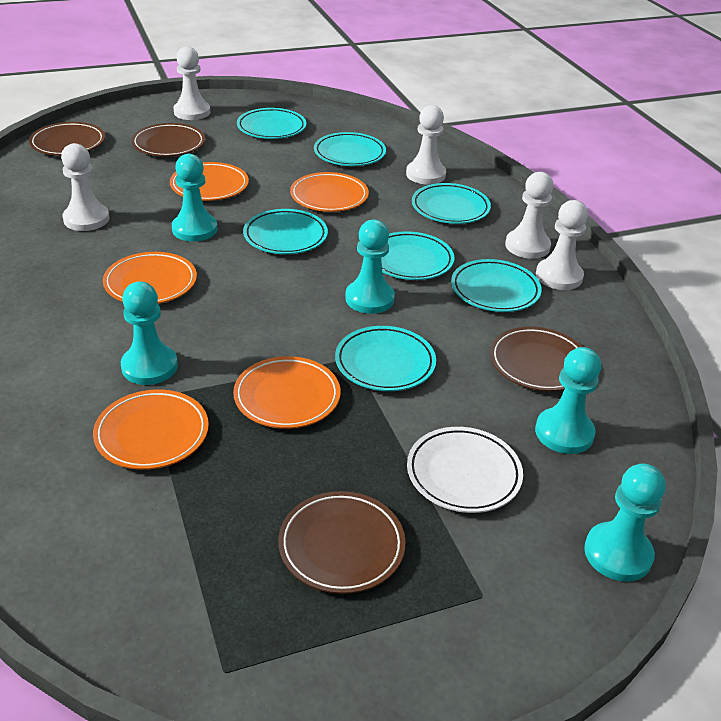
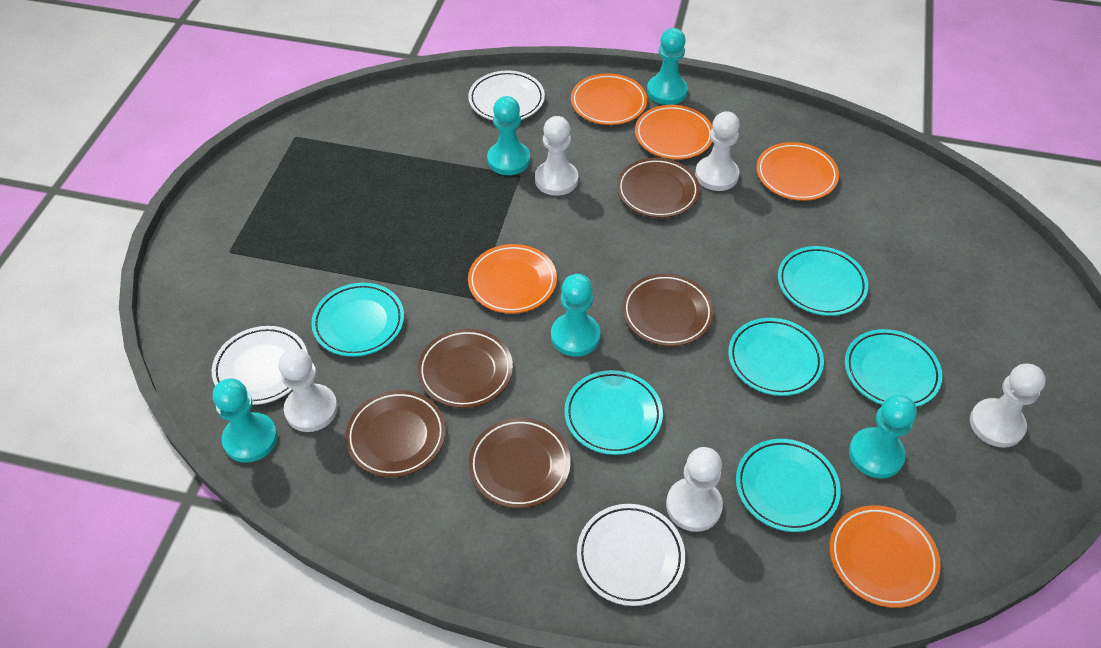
brown plate: 4 -> 5
turquoise plate: 7 -> 6
white plate: 1 -> 3

